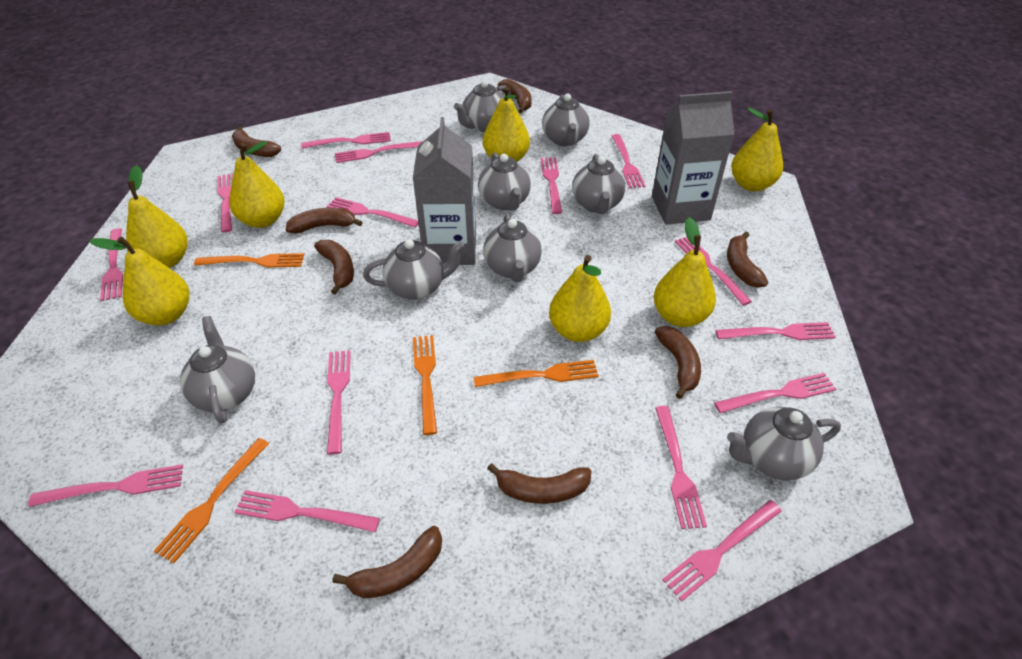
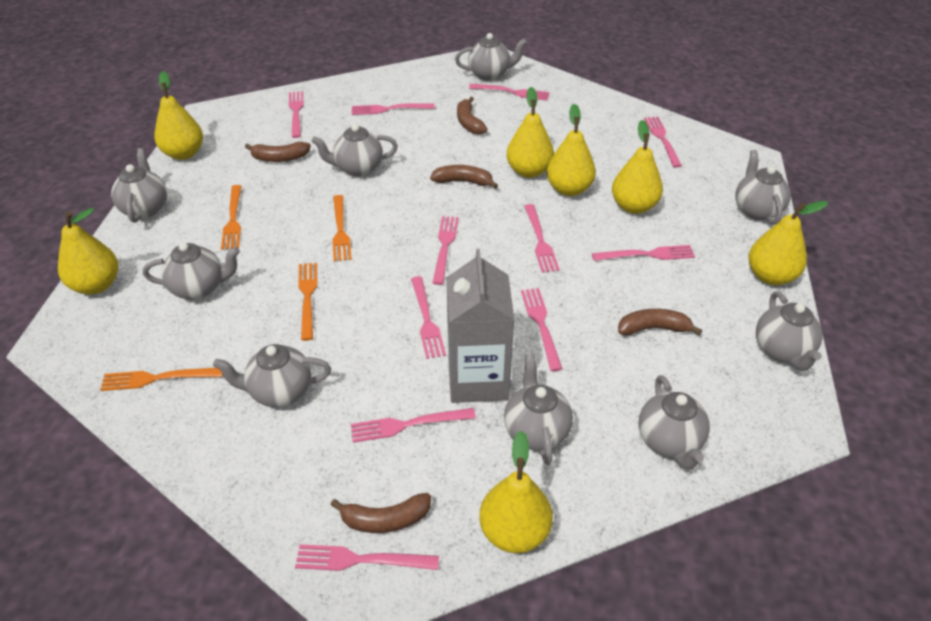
brown banana: 8 -> 5
grey carton: 2 -> 1
grey teapot: 8 -> 9
pink fork: 15 -> 11

